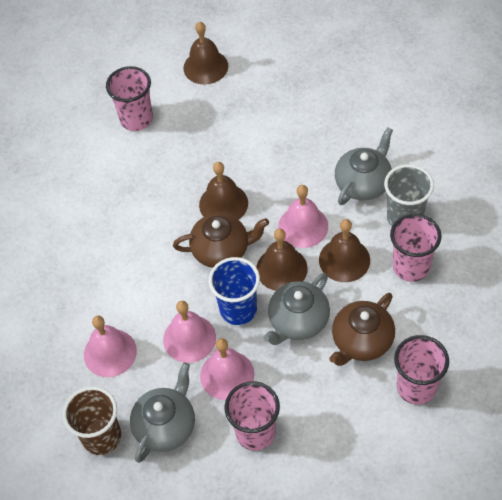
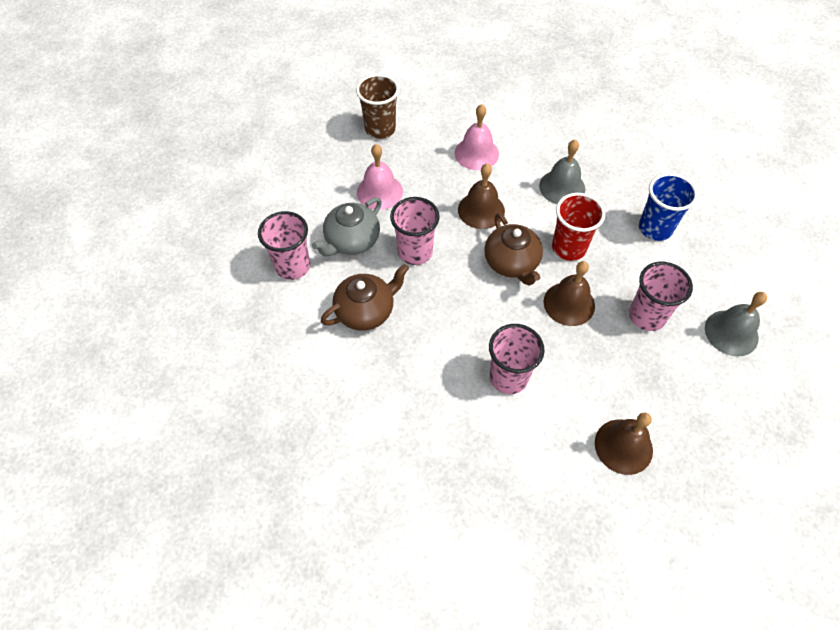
brown bell: 4 -> 3
grey bell: 0 -> 2
grey cup: 1 -> 0
grey teapot: 3 -> 1
pink bell: 4 -> 2
red cup: 0 -> 1

